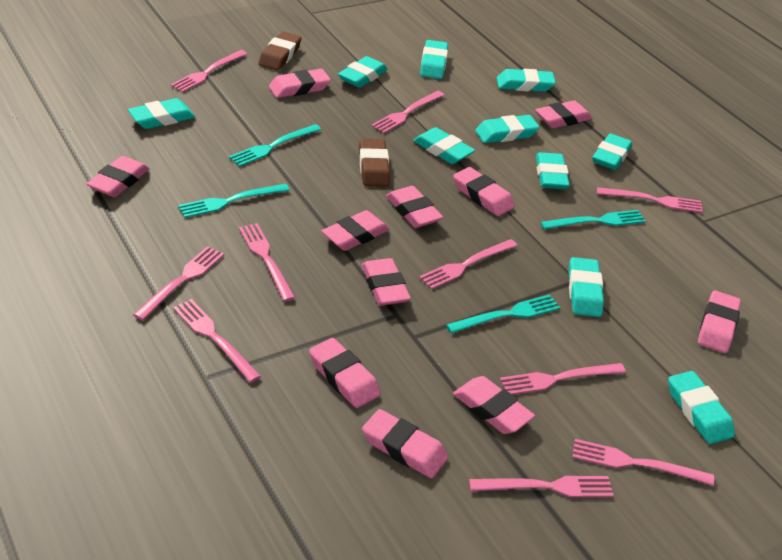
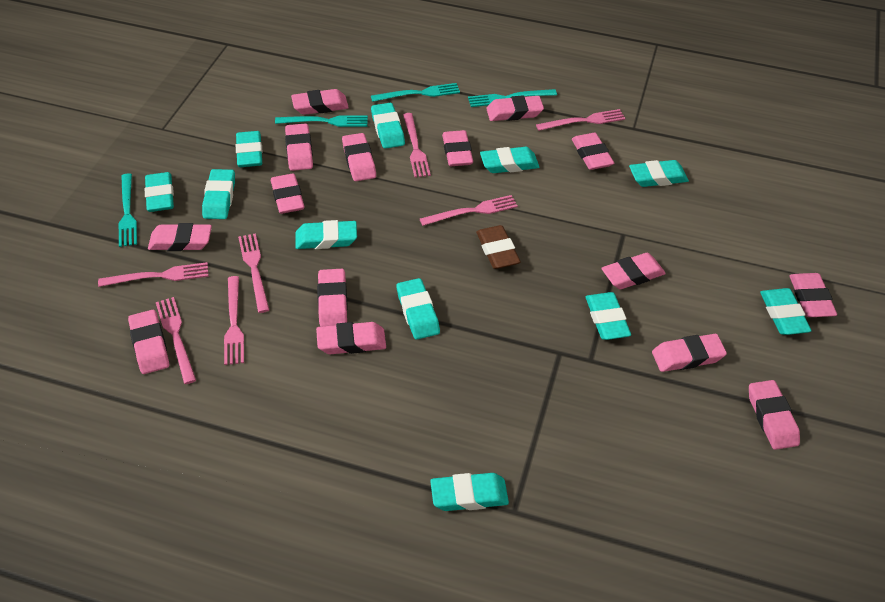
brown eraser: 2 -> 1
pink eraser: 11 -> 15
pink fork: 10 -> 7
turquoise eraser: 10 -> 11

